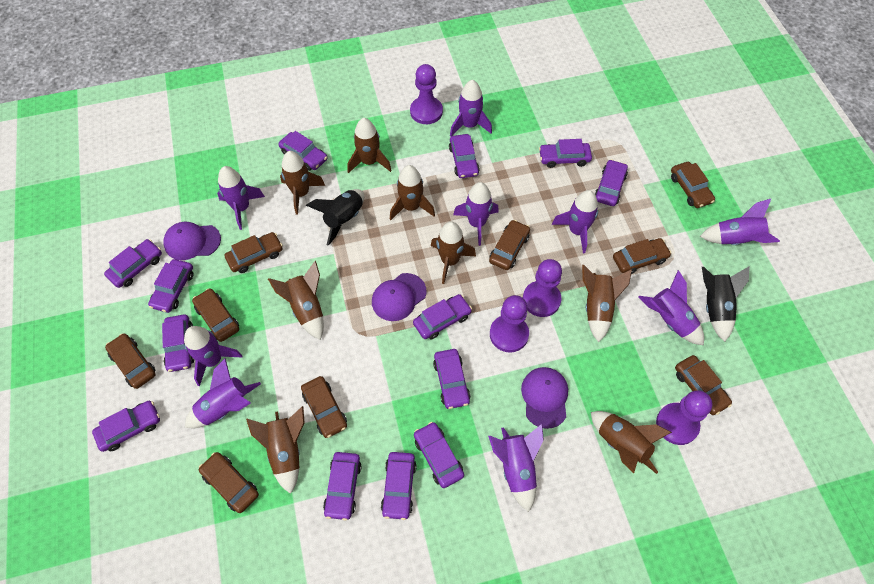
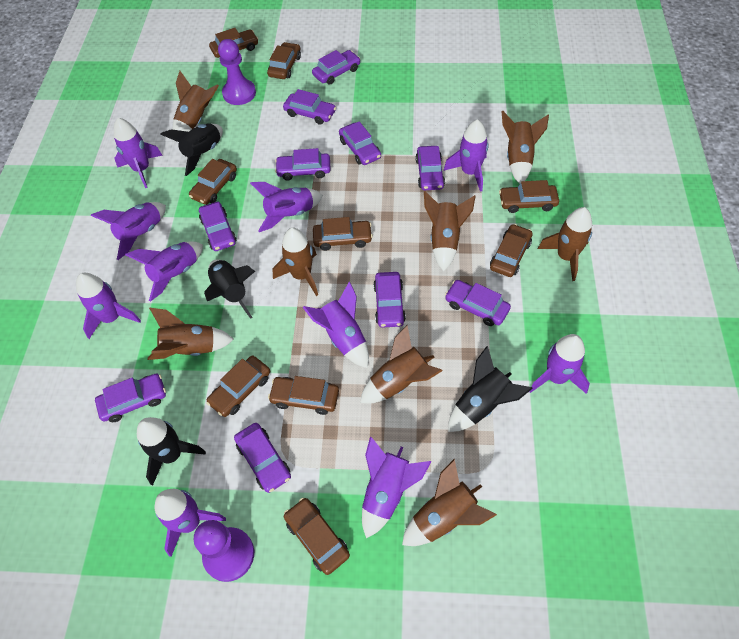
black rocket: 2 -> 4
purple cap: 3 -> 0
purple car: 13 -> 10
purple pawn: 4 -> 2
purple rocket: 9 -> 10

